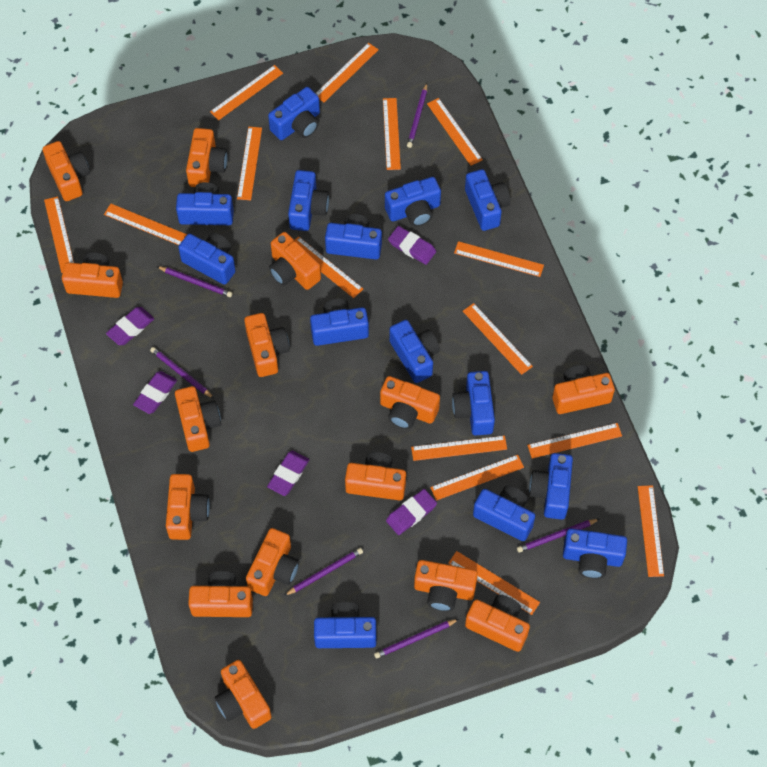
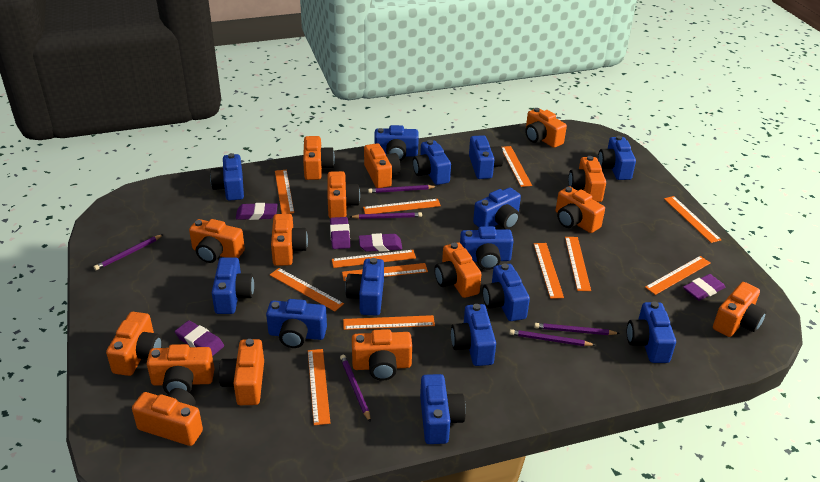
orange ruler: 15 -> 12

